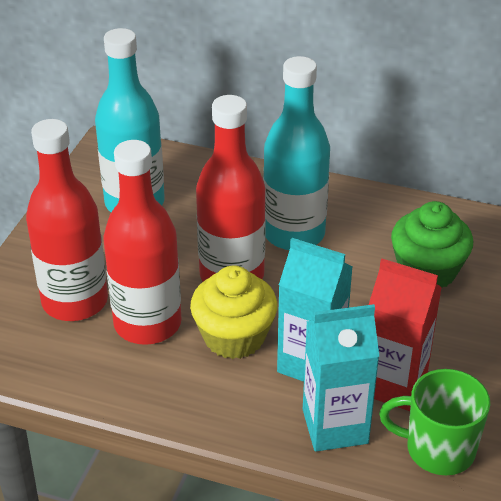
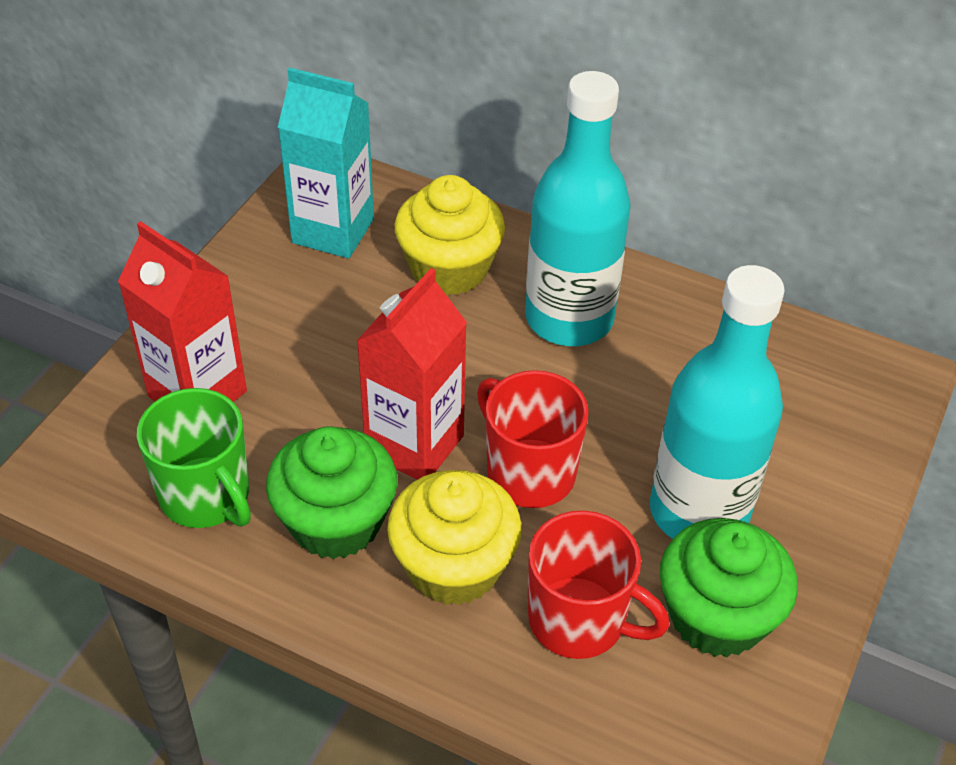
green cupcake: 1 -> 2
red bottle: 3 -> 0
red carton: 1 -> 2
red mug: 0 -> 2
turquoise carton: 2 -> 1
yellow cupcake: 1 -> 2

